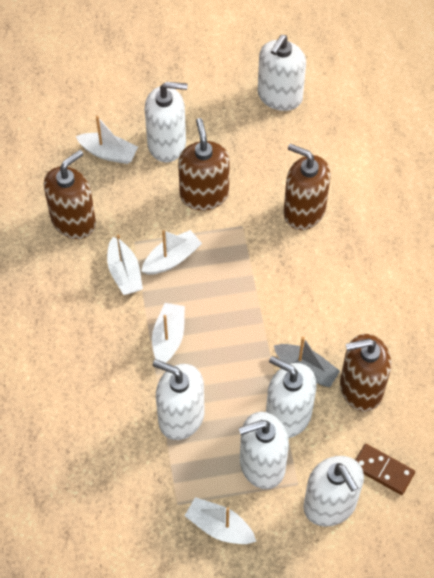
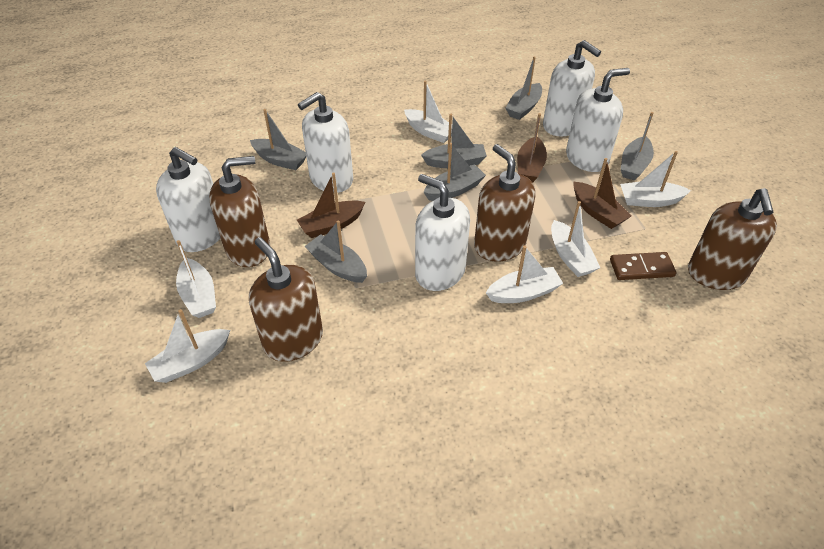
brown boat: 0 -> 3
grey boat: 1 -> 6
white boat: 5 -> 6
white soap dispenser: 6 -> 5

